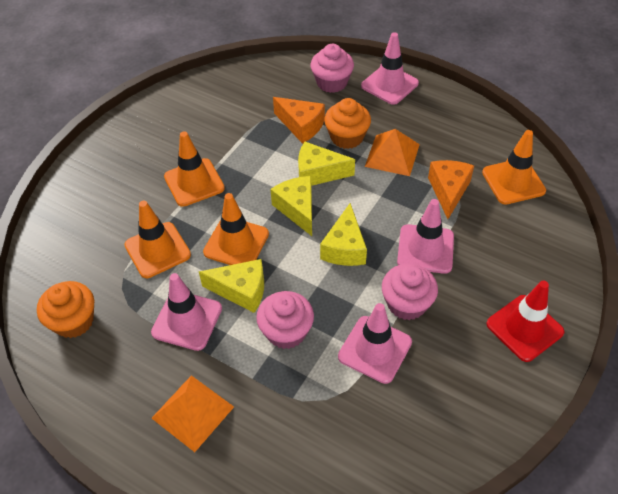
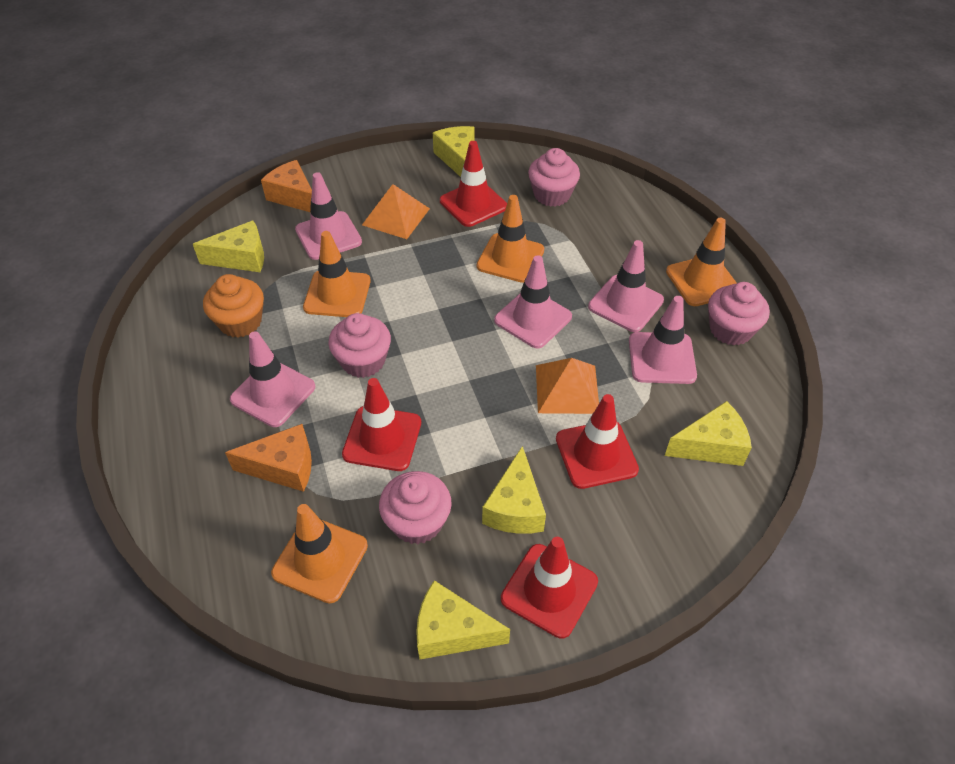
orange cupcake: 2 -> 1
pink cupcake: 3 -> 4
pink traffic cone: 4 -> 5
red traffic cone: 1 -> 4
yellow cheese: 4 -> 5

